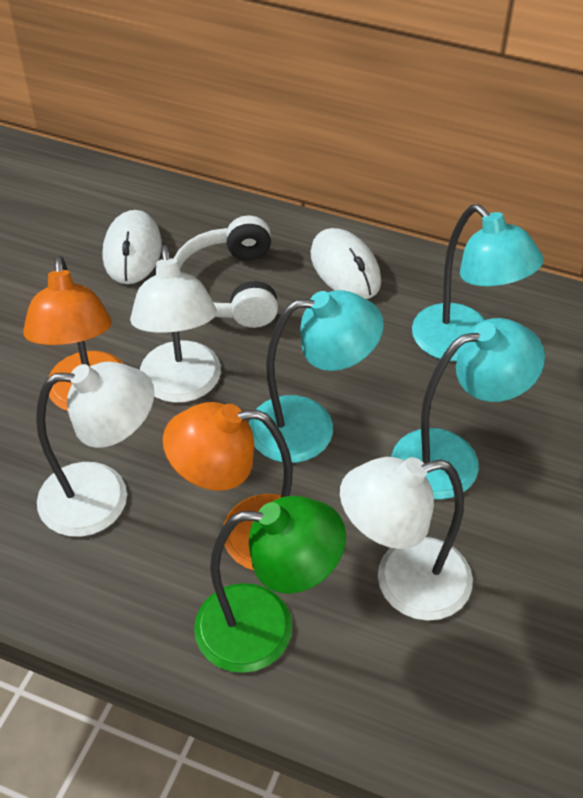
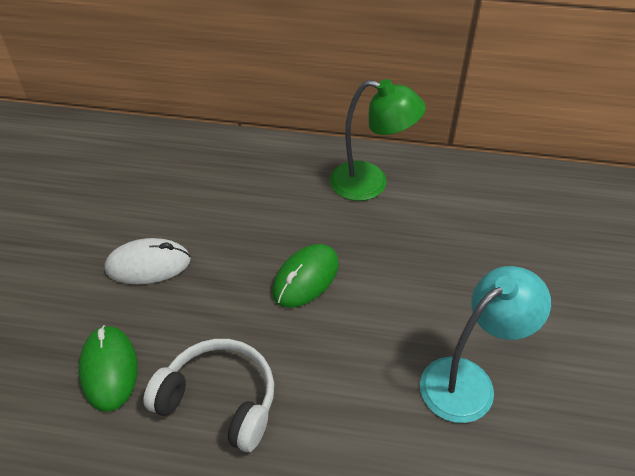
green mouse: 0 -> 2
orange lamp: 2 -> 0
turquoise lamp: 3 -> 1
white lamp: 3 -> 0
white mouse: 2 -> 1

